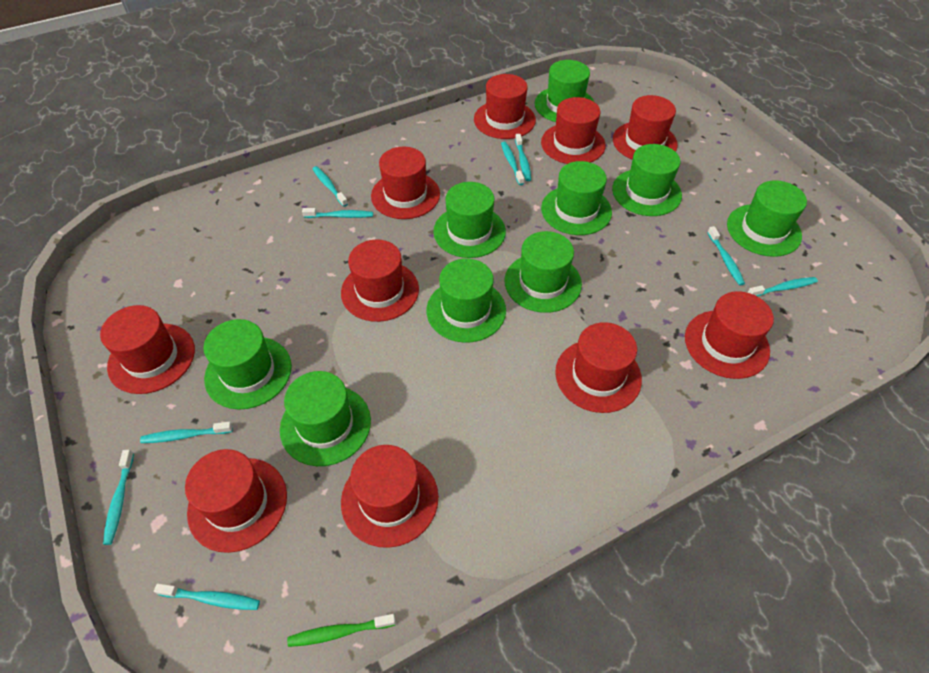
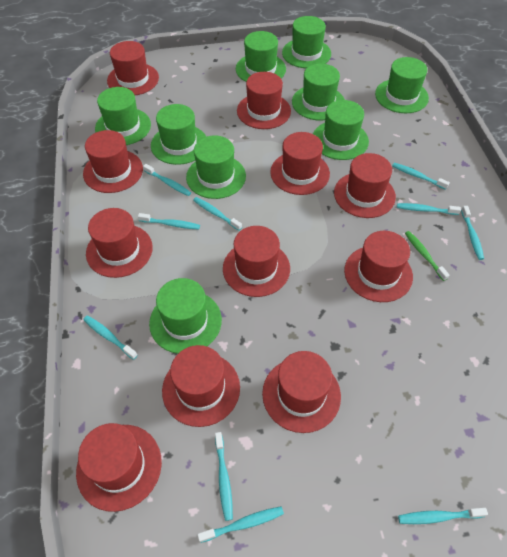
red hat: 10 -> 11
turquoise toothbrush: 9 -> 10

